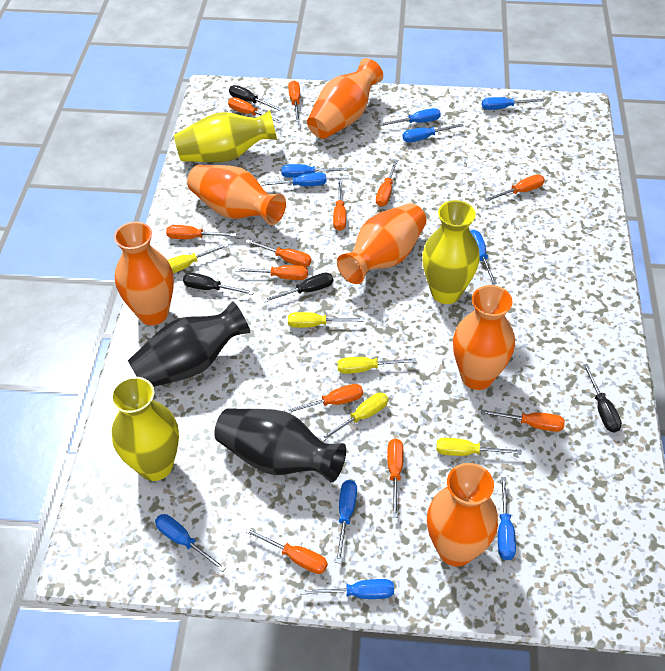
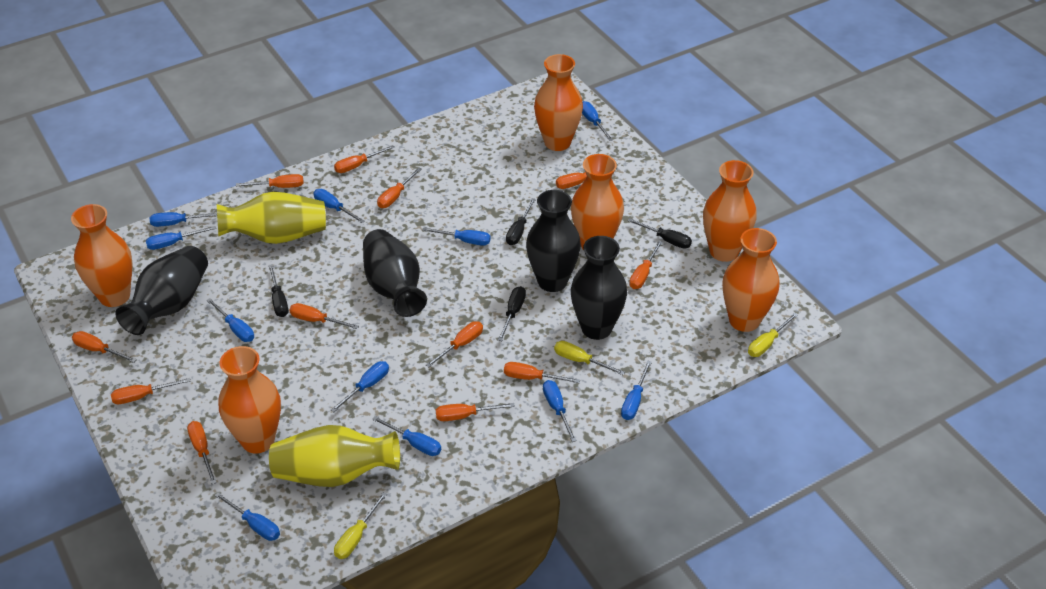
black vase: 2 -> 4
blue screwdriver: 10 -> 11
yellow screwdriver: 5 -> 3
yellow vase: 3 -> 2

